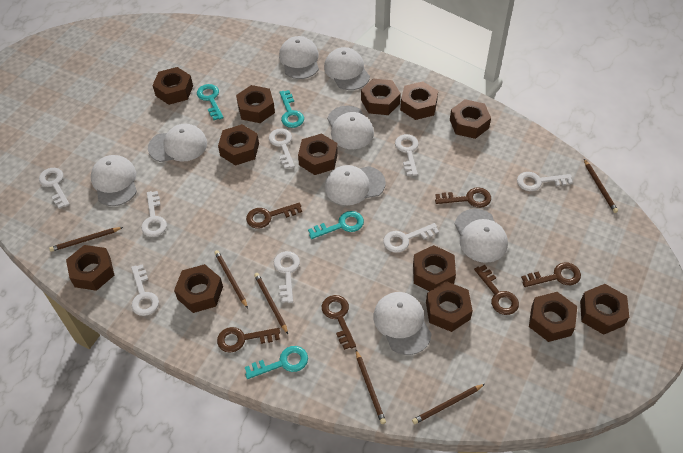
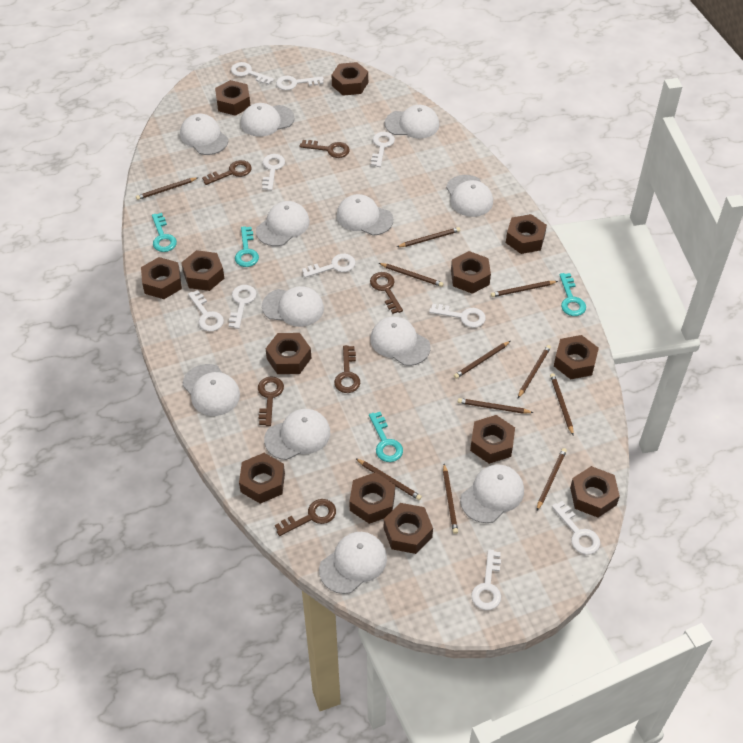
brown pencil: 6 -> 11
white cap: 8 -> 12
white key: 8 -> 10

